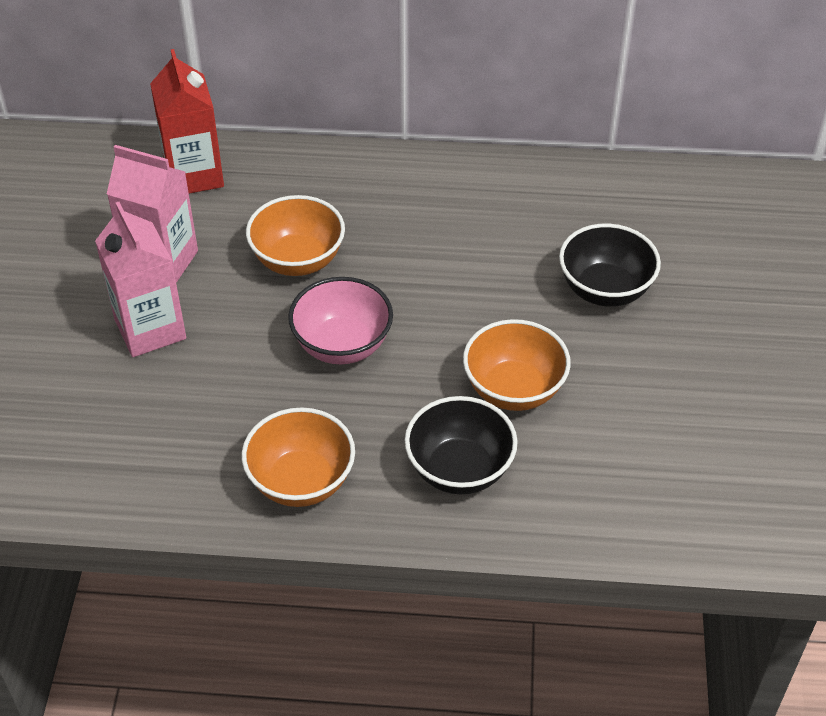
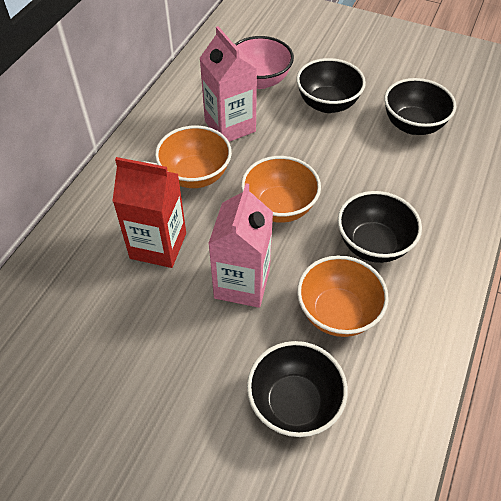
black bowl: 2 -> 4

